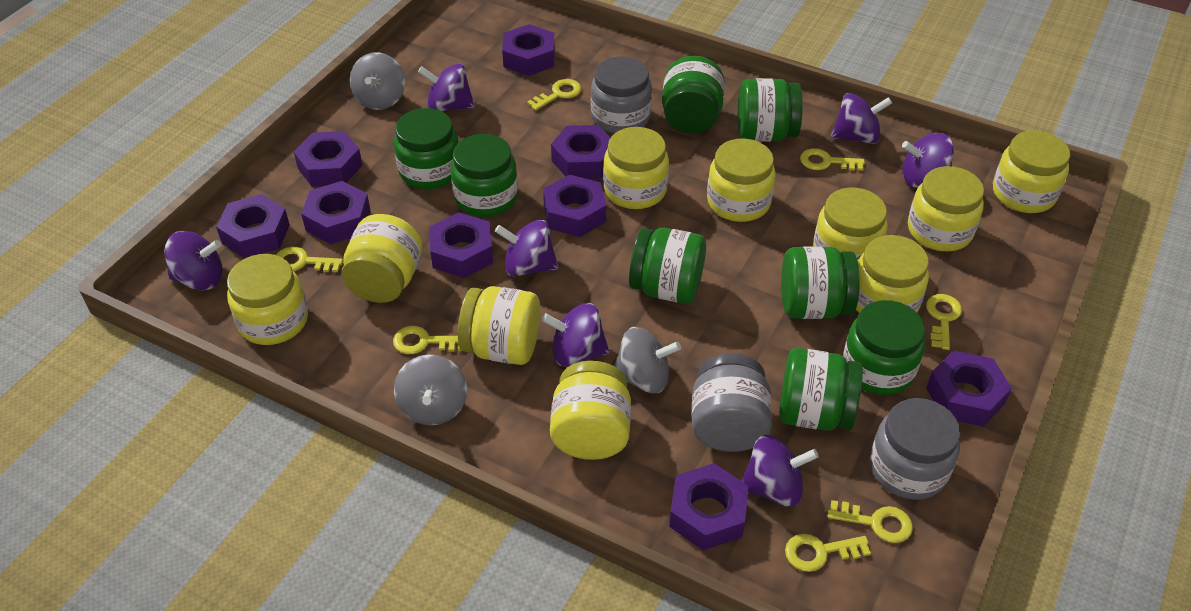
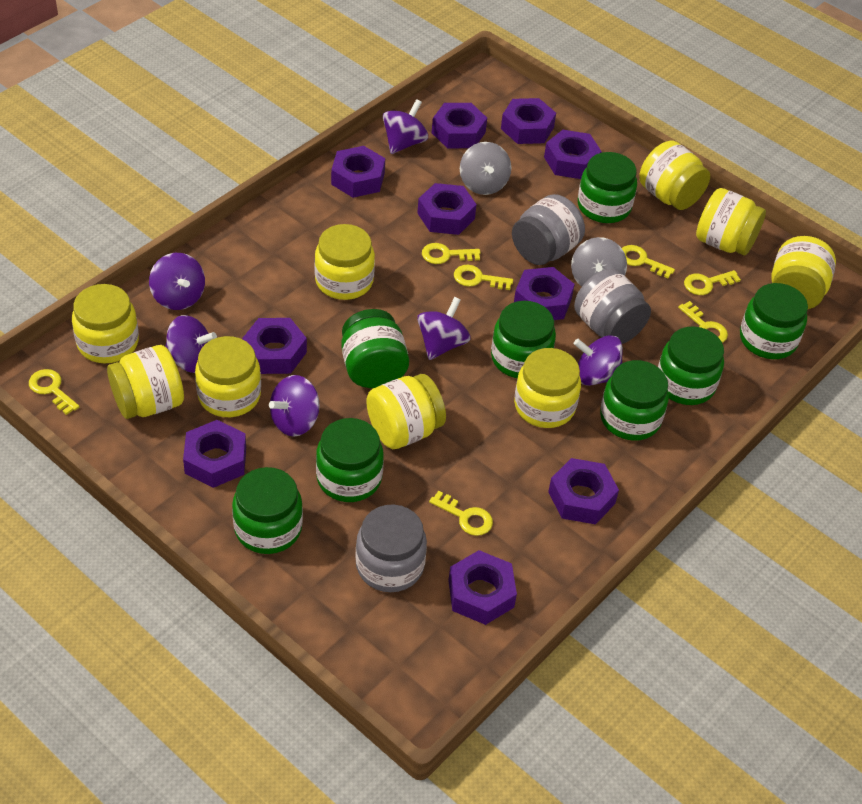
grey spinning top: 3 -> 2
purple nut: 9 -> 10
purple spinning top: 7 -> 6
yellow jar: 10 -> 9

